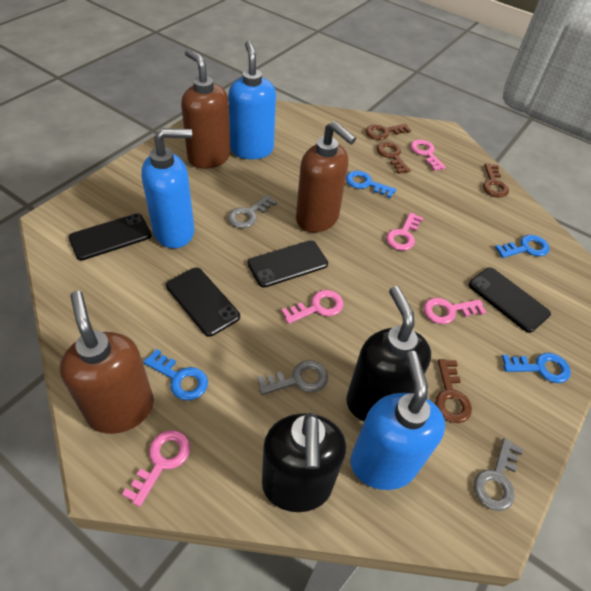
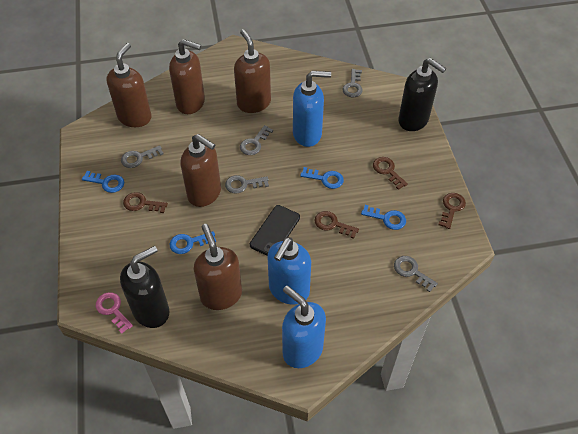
black phone: 4 -> 1
brown soap dispenser: 3 -> 5
grey key: 3 -> 5
pink key: 5 -> 1

